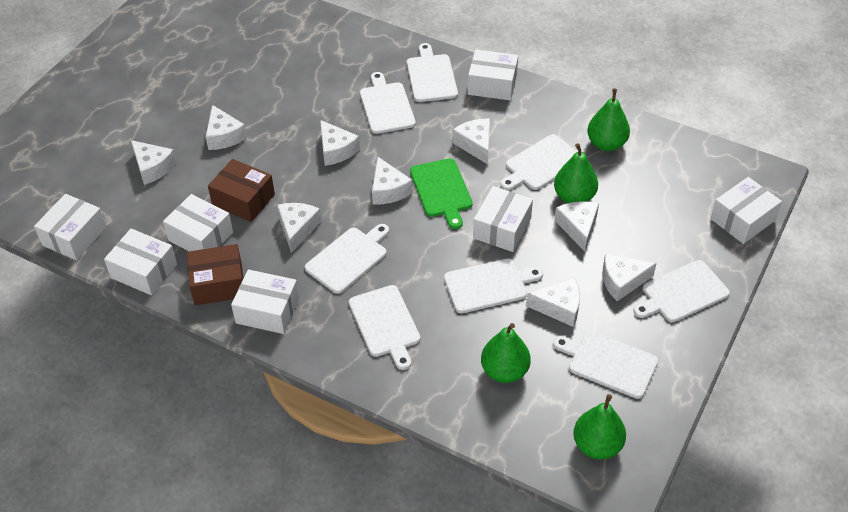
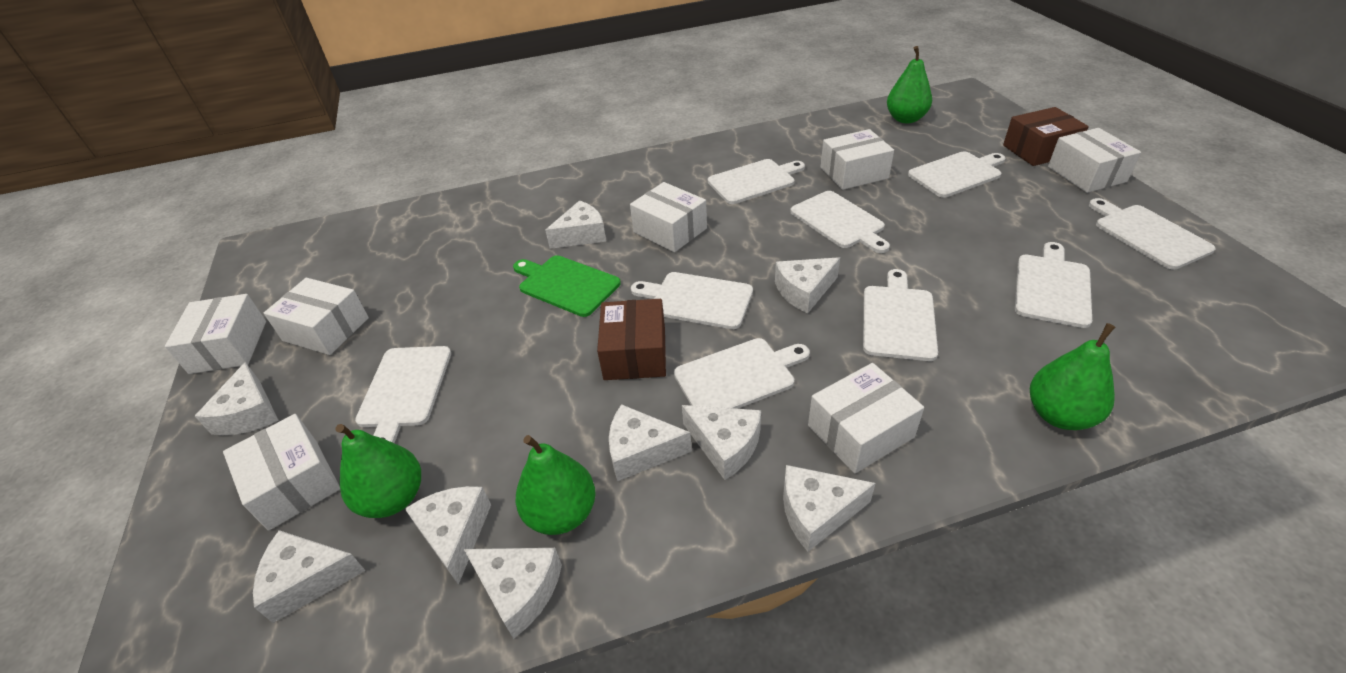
white cutting board: 8 -> 9

